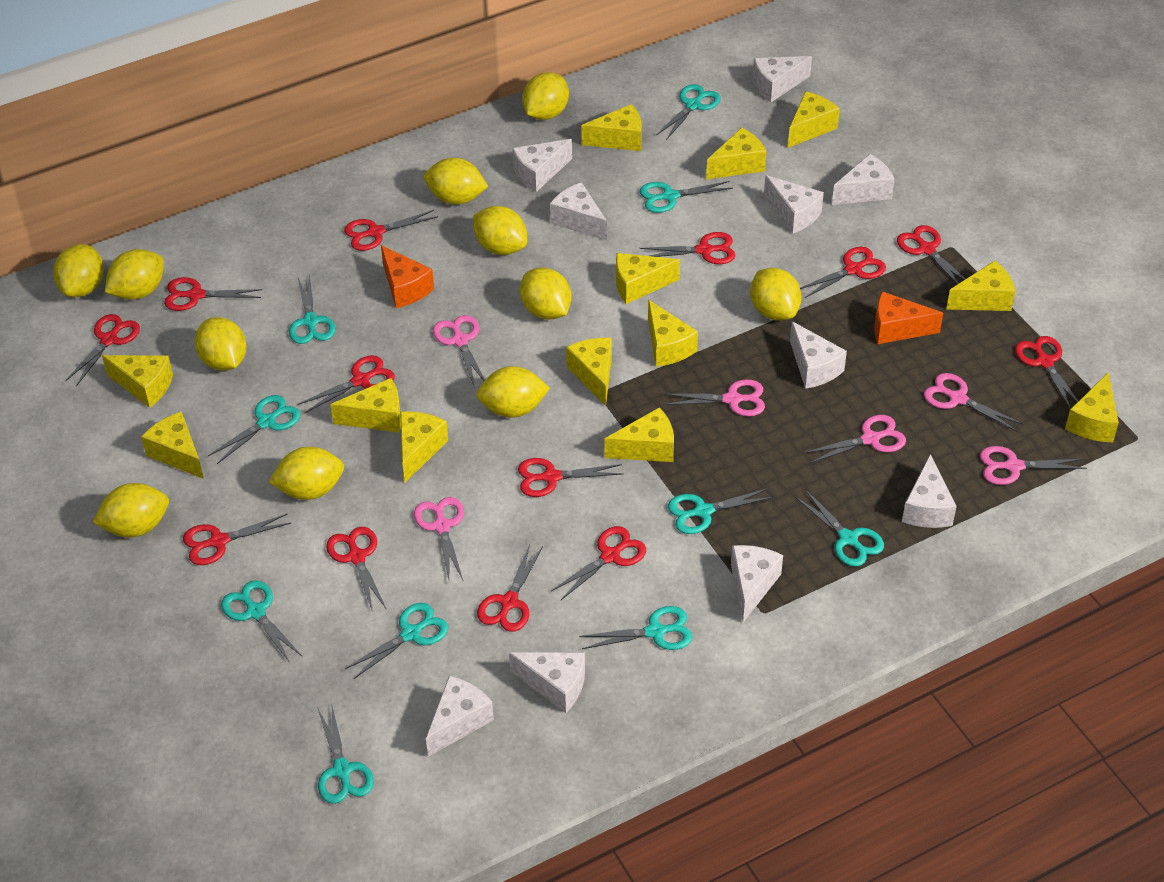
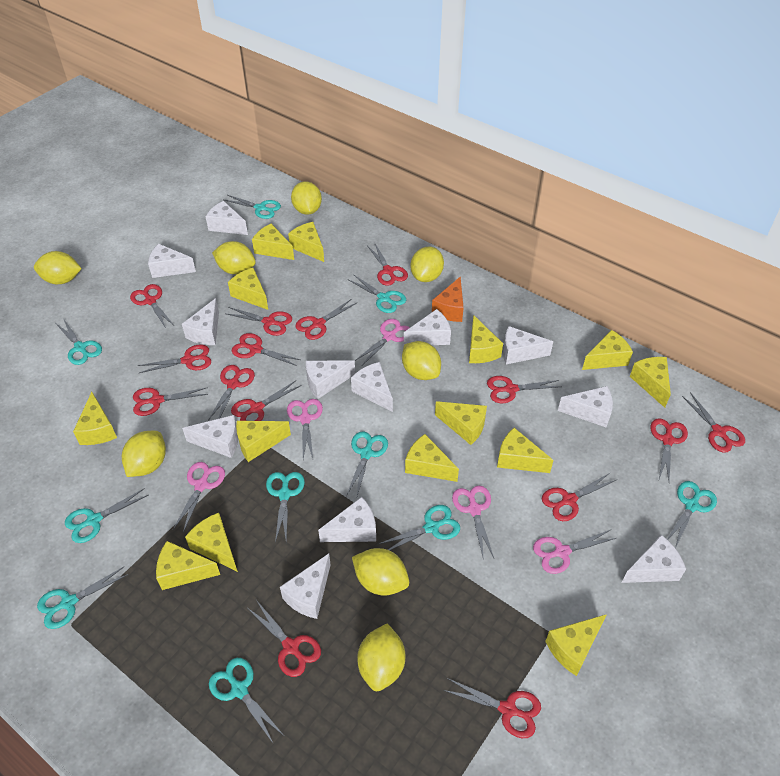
orange cheese: 2 -> 1
pink scissors: 6 -> 5
red scissors: 13 -> 15
white cheese: 10 -> 12
yellow cheese: 13 -> 14
yellow lemon: 11 -> 8

